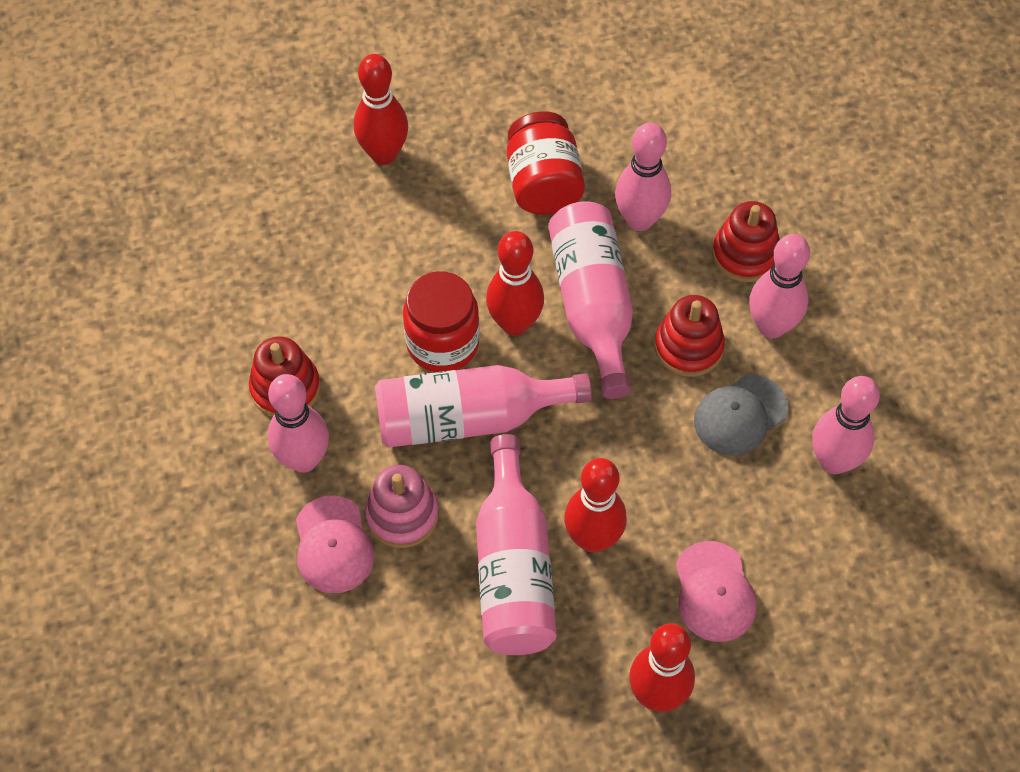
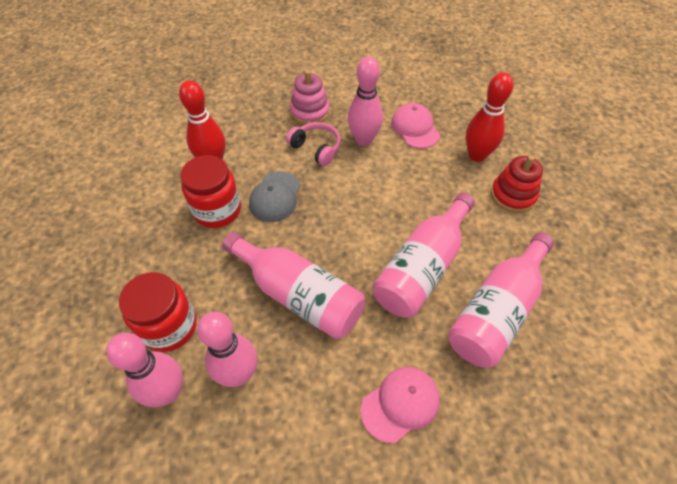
pink bowling pin: 4 -> 3
pink headphones: 0 -> 1
red bowling pin: 4 -> 2
red stacking toy: 3 -> 1

